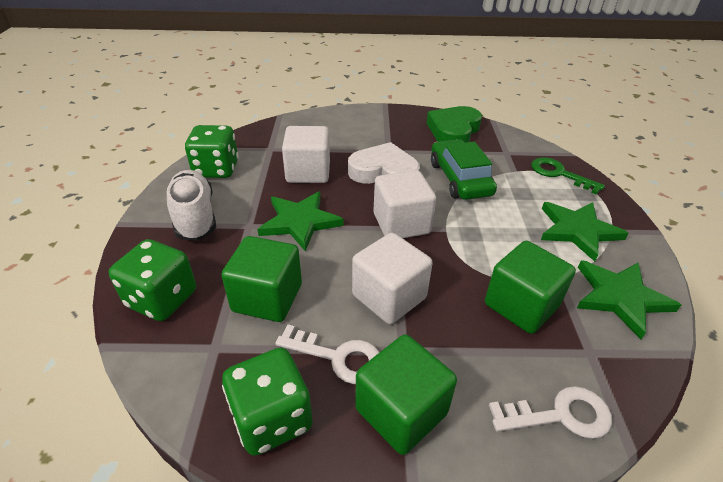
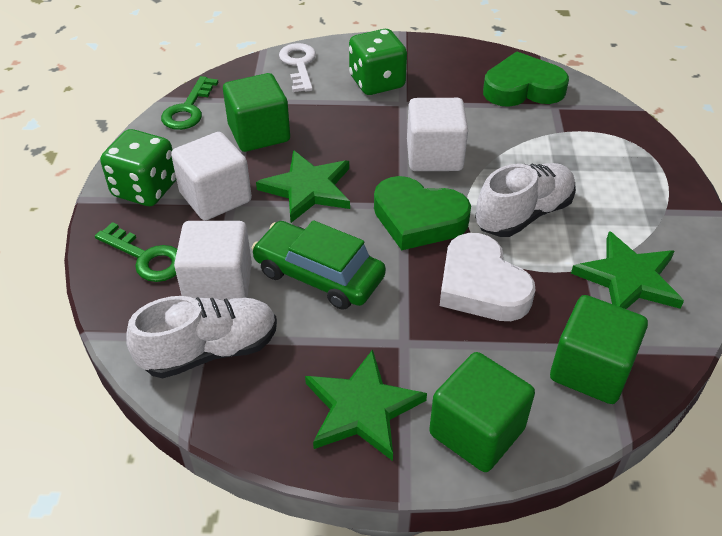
green dice: 3 -> 2
green heart: 1 -> 2
green key: 1 -> 2
white key: 2 -> 1
white shoe: 1 -> 2

